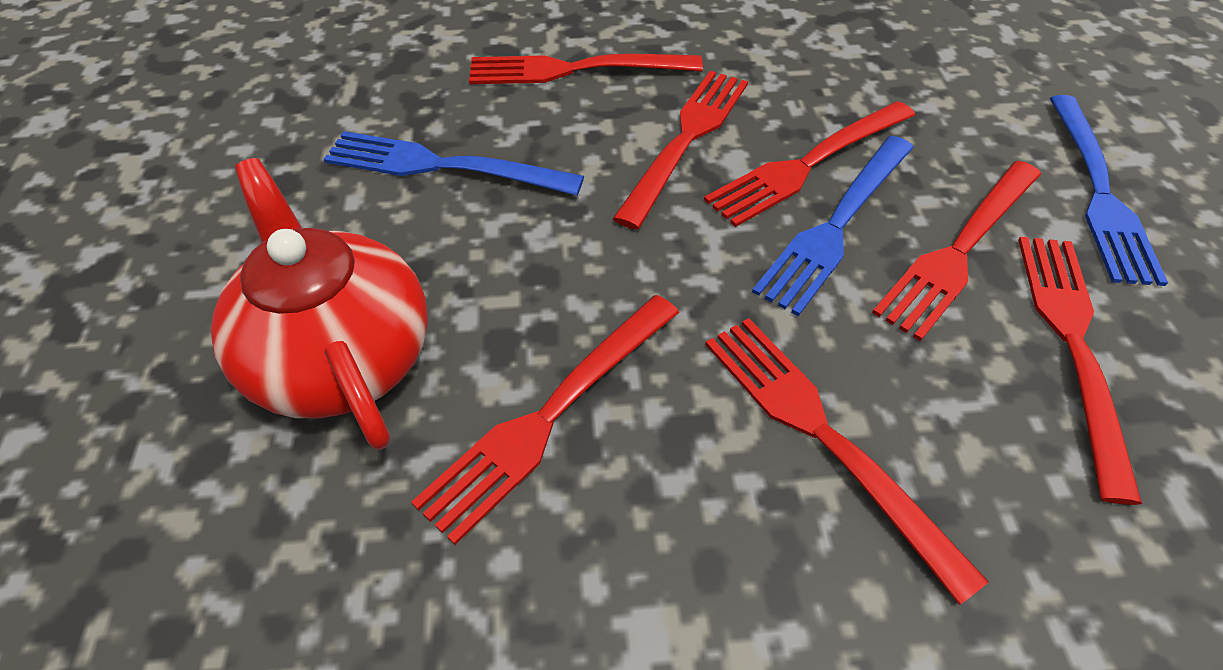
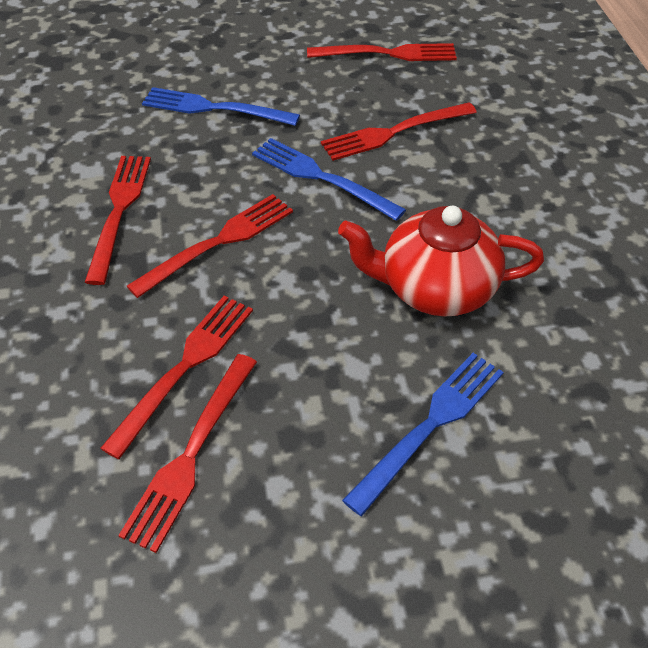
red fork: 7 -> 6

